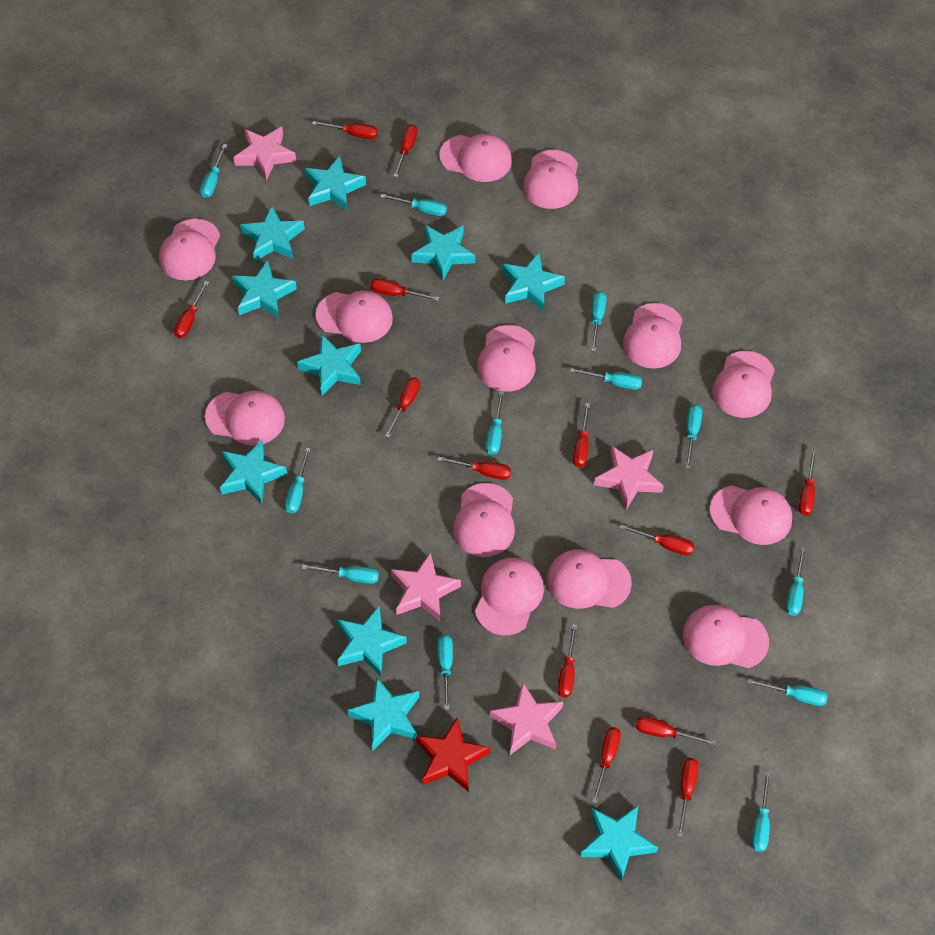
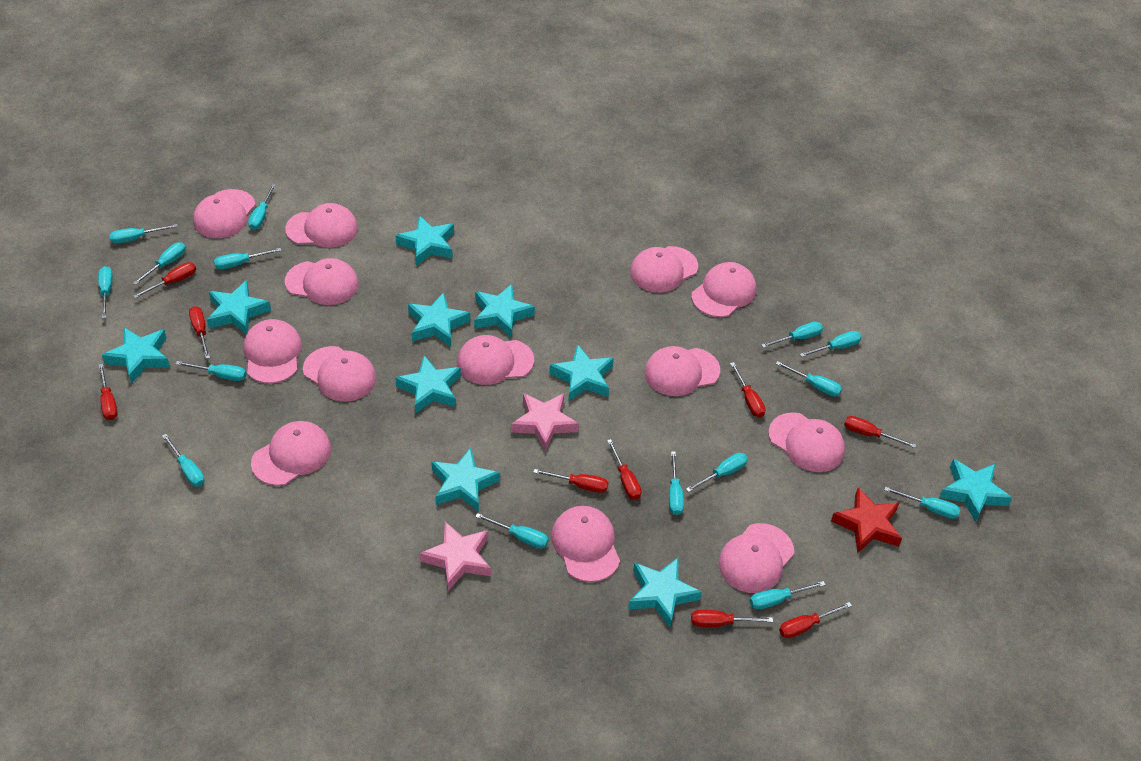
pink star: 4 -> 2
red screwdriver: 13 -> 9
turquoise screwdriver: 12 -> 15

